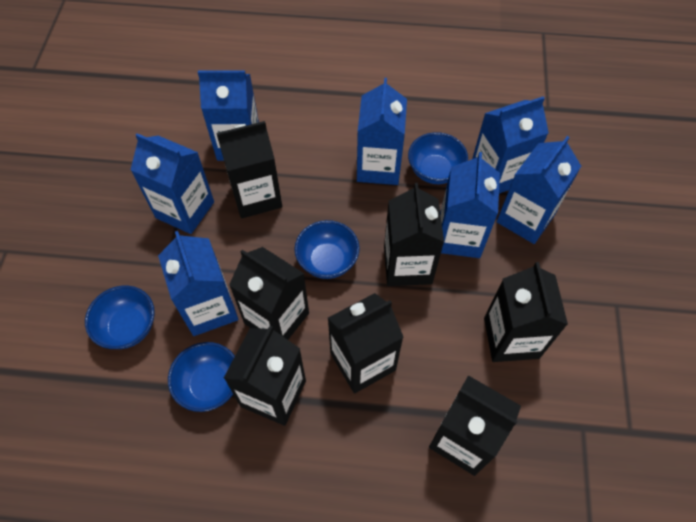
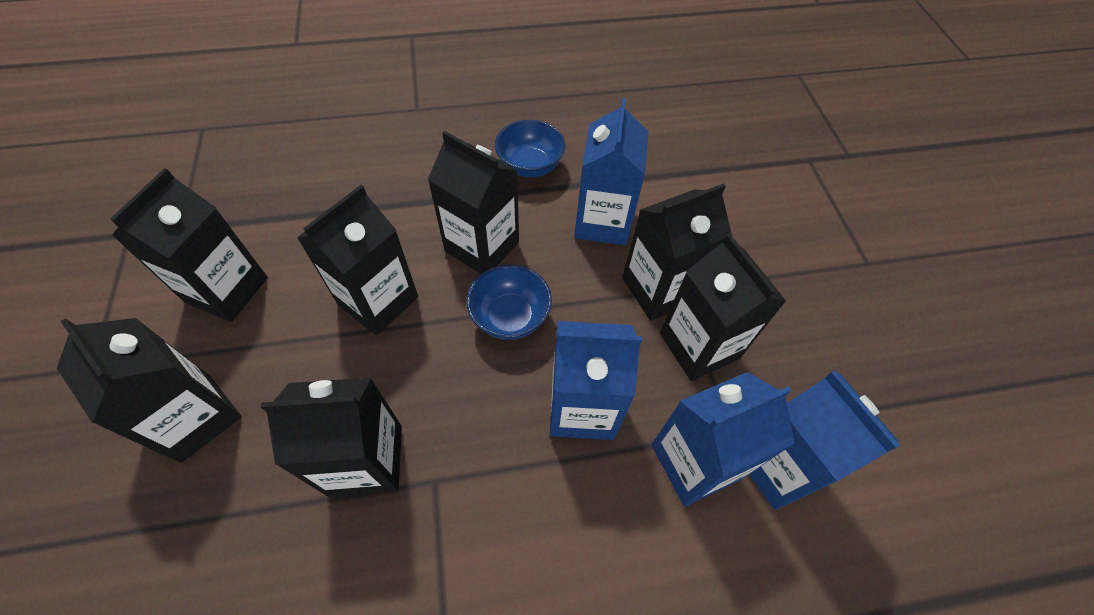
blue bowl: 4 -> 2
blue carton: 7 -> 4

